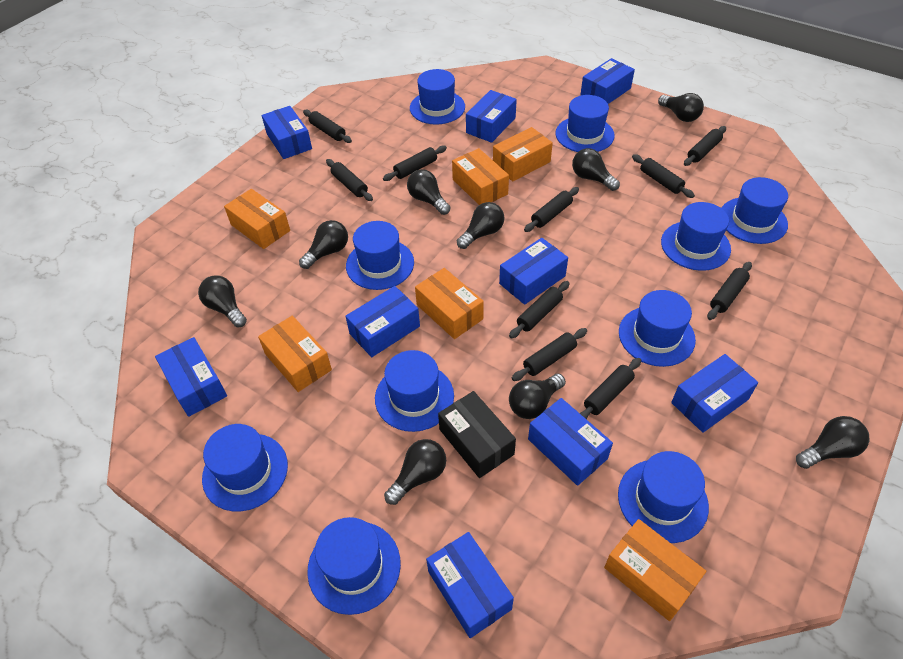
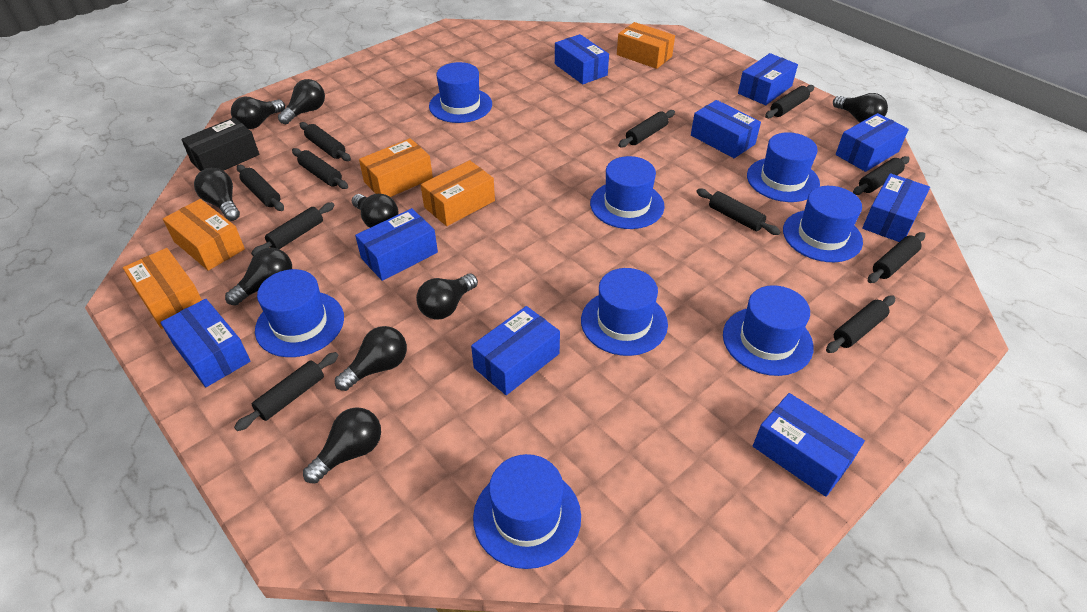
black rolling pin: 10 -> 11
blue hat: 10 -> 8
orange box: 6 -> 5

